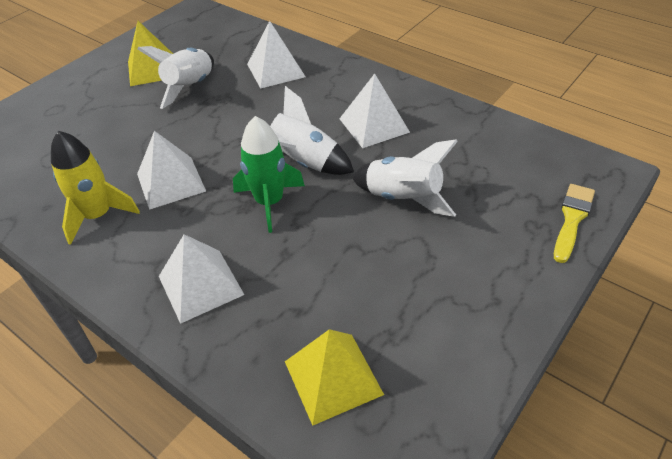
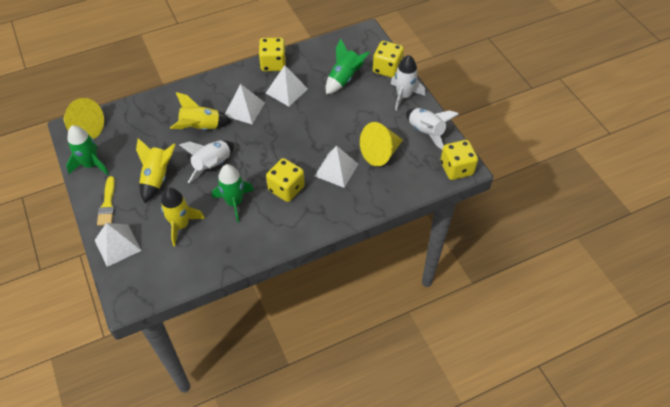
green rocket: 1 -> 3
yellow cone: 0 -> 2
yellow dice: 0 -> 4
yellow pyramid: 2 -> 0
yellow rocket: 1 -> 3

